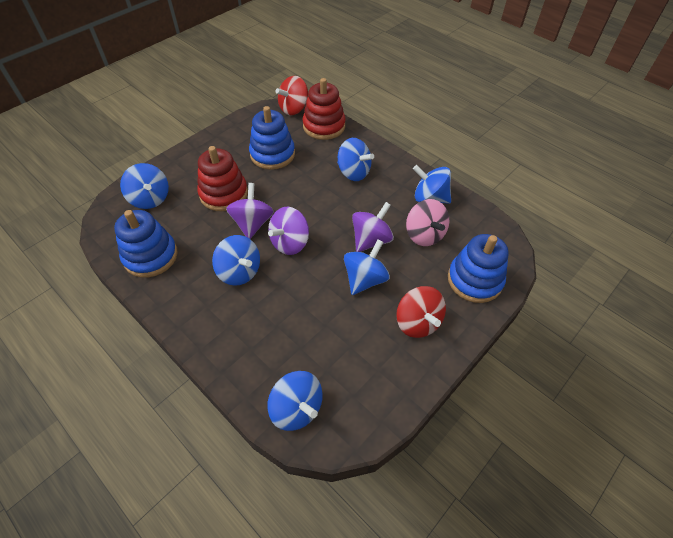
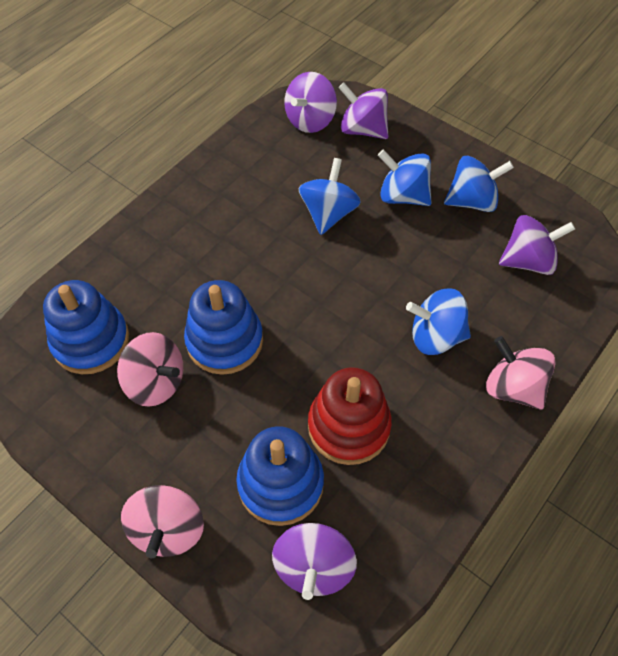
blue spinning top: 6 -> 4
pink spinning top: 1 -> 3
purple spinning top: 3 -> 4
red spinning top: 2 -> 0
red stacking toy: 2 -> 1

